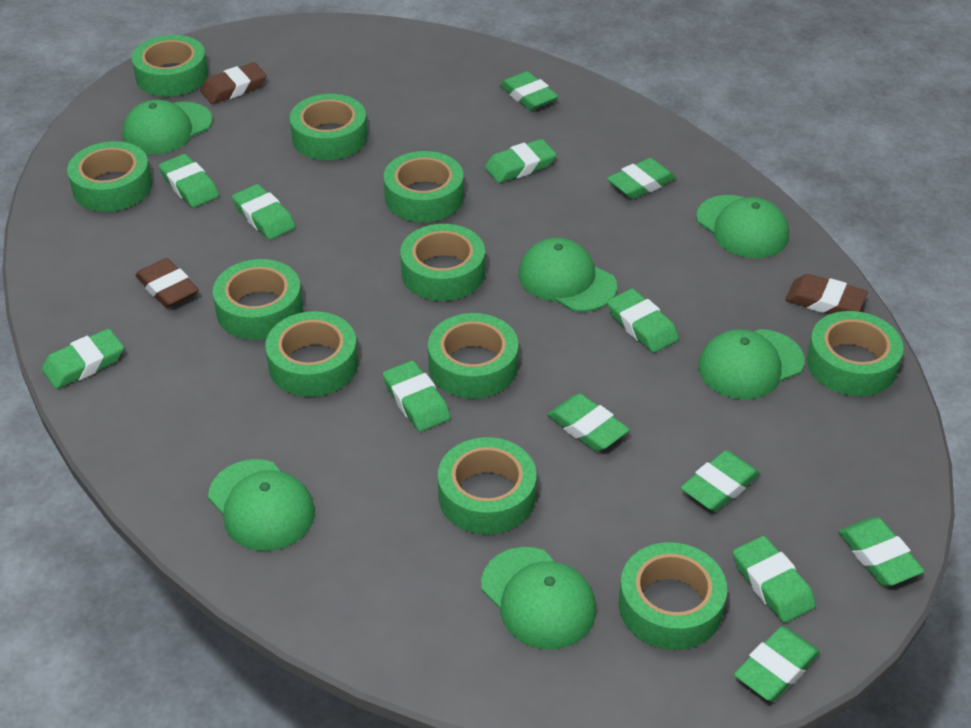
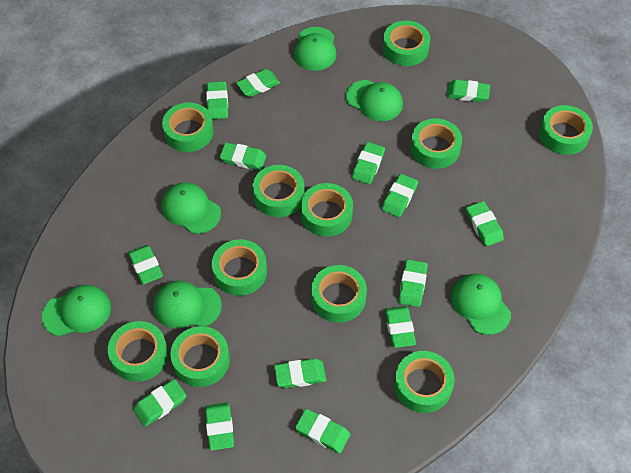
brown eraser: 3 -> 0
green eraser: 13 -> 14

